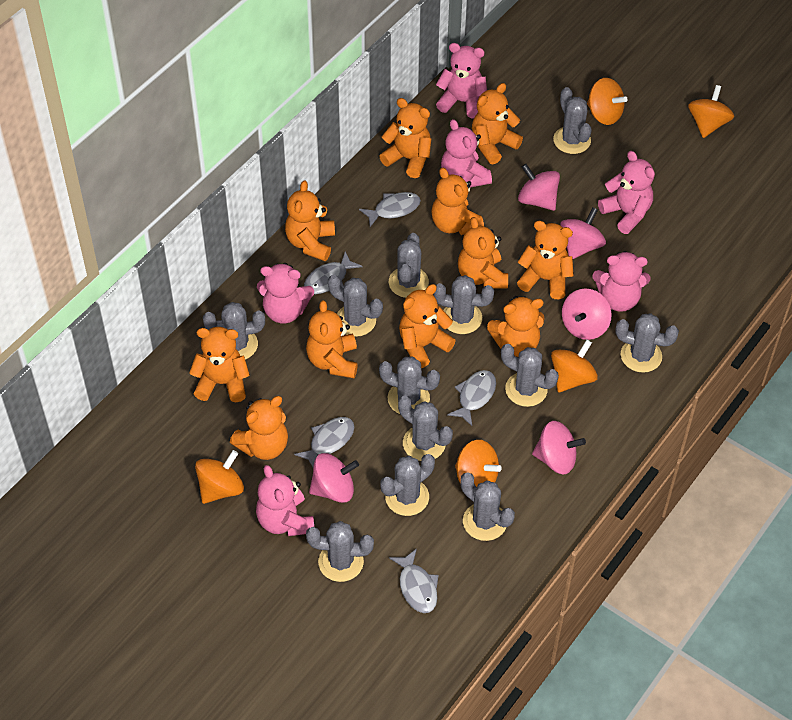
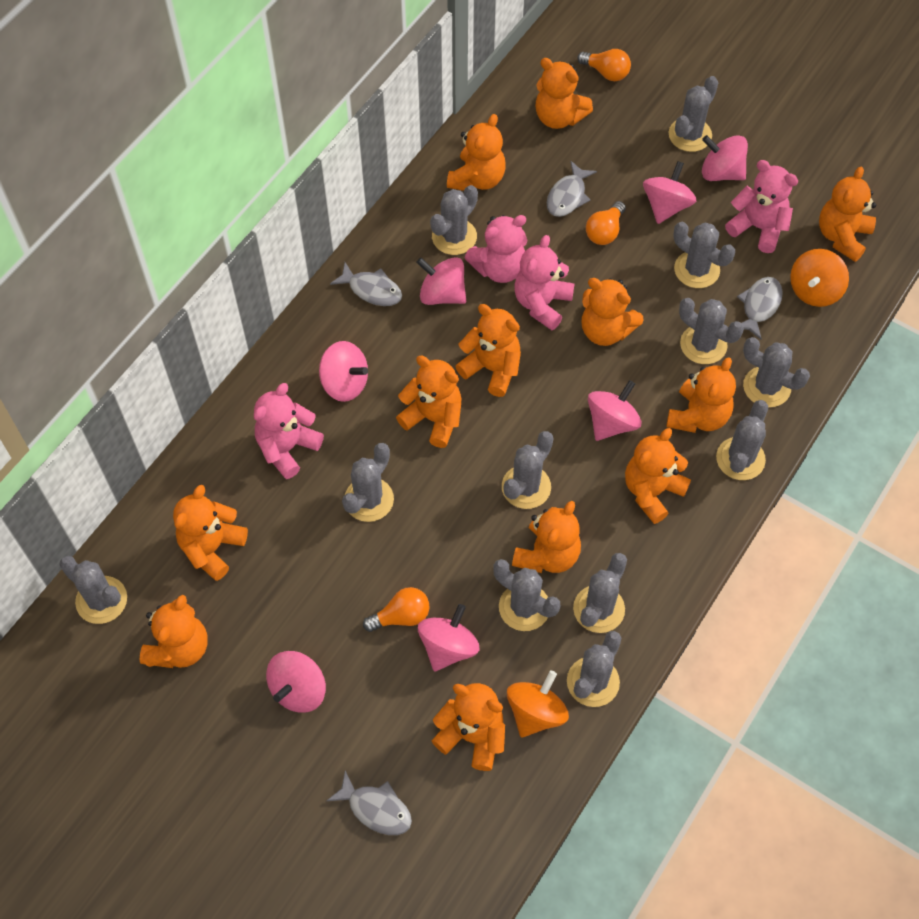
grey fish: 5 -> 4
orange light bulb: 0 -> 3
orange spinning top: 5 -> 2
orange teddy bear: 11 -> 12
pink spinning top: 5 -> 7
pink teddy bear: 6 -> 4

